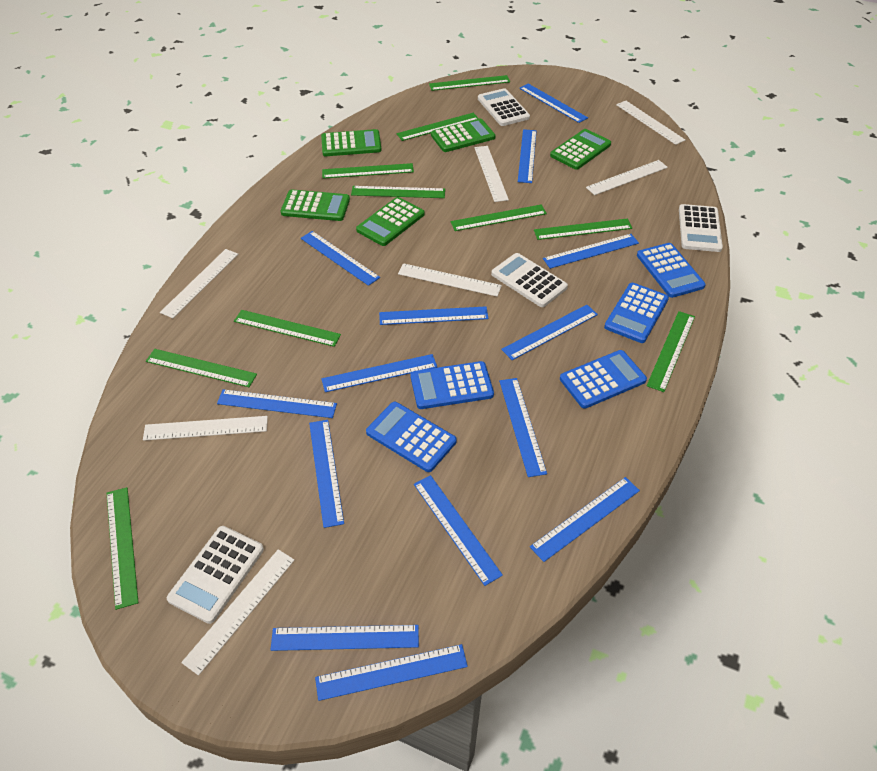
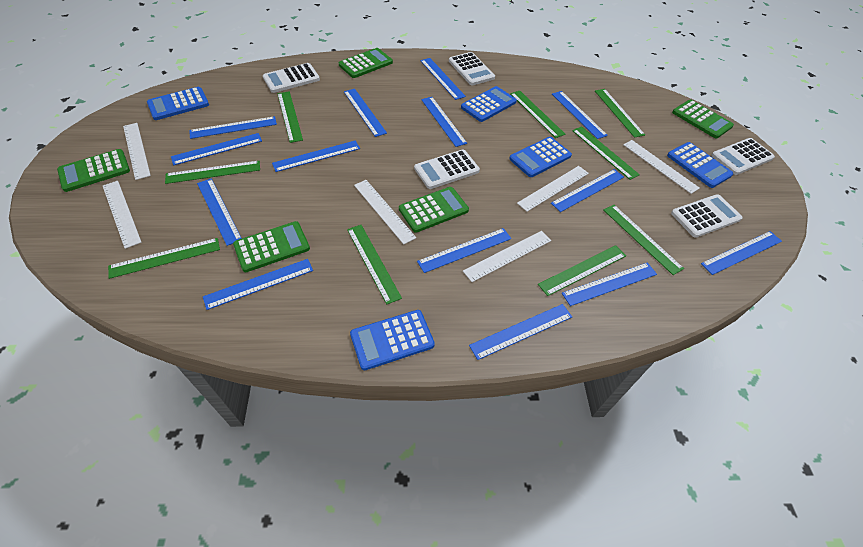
green ruler: 10 -> 9
white calculator: 4 -> 5
white ruler: 7 -> 6

